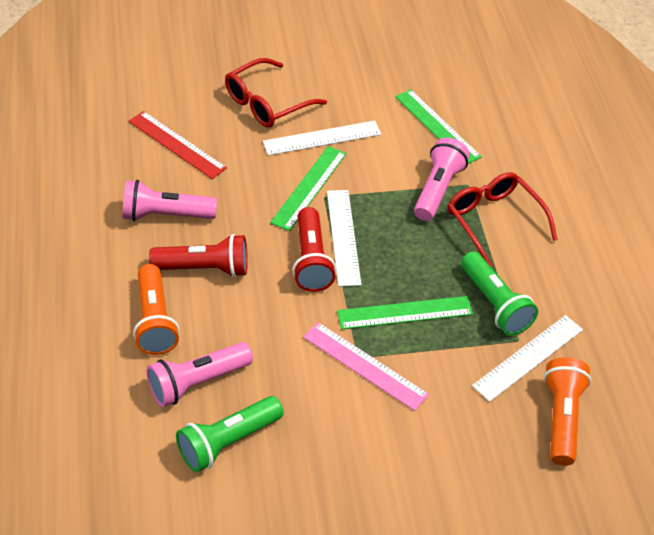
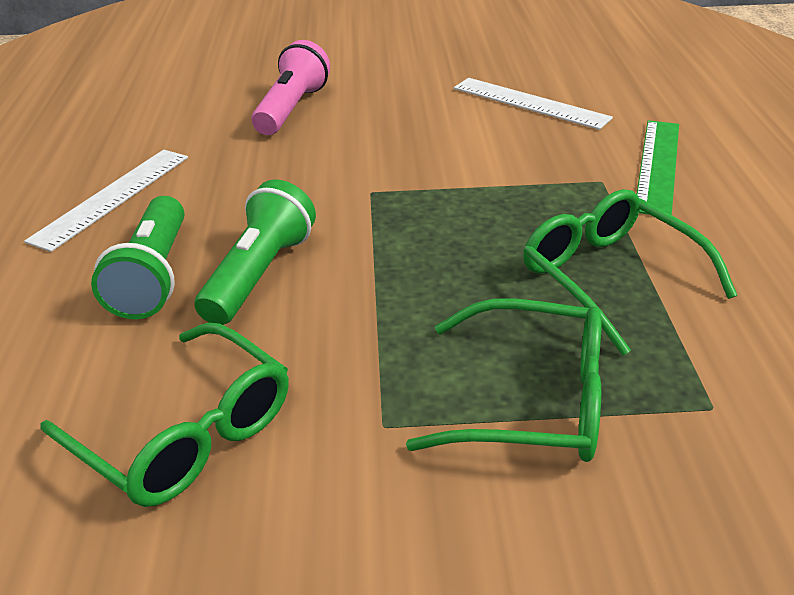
green glasses: 0 -> 3
green ruler: 3 -> 1
orange flashlight: 2 -> 0
pink flashlight: 3 -> 1
pink ruler: 1 -> 0
red flashlight: 2 -> 0
red glasses: 2 -> 0
red ruler: 1 -> 0
white ruler: 3 -> 2

